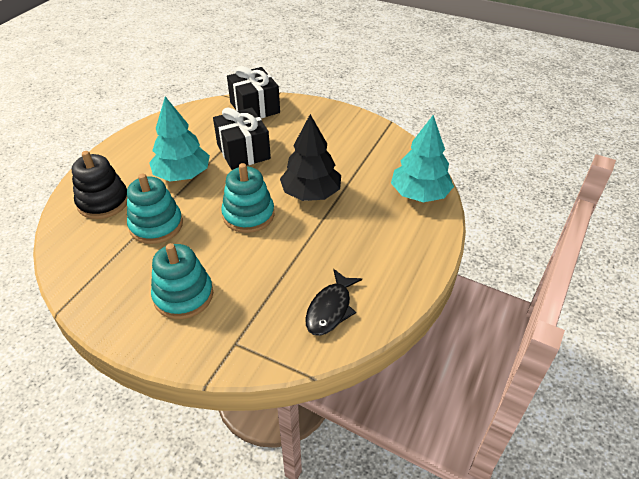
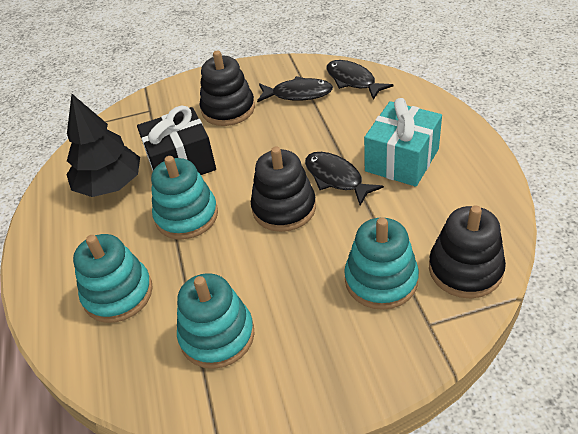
black fish: 1 -> 3
black gift: 2 -> 1
black stacking toy: 1 -> 3
turquoise gift: 0 -> 1
turquoise stacking toy: 3 -> 4
turquoise tree: 2 -> 0

